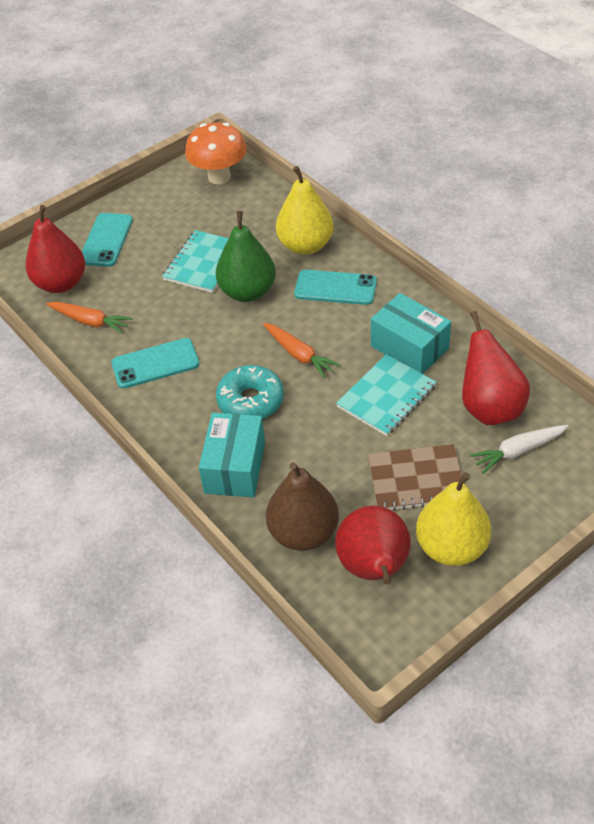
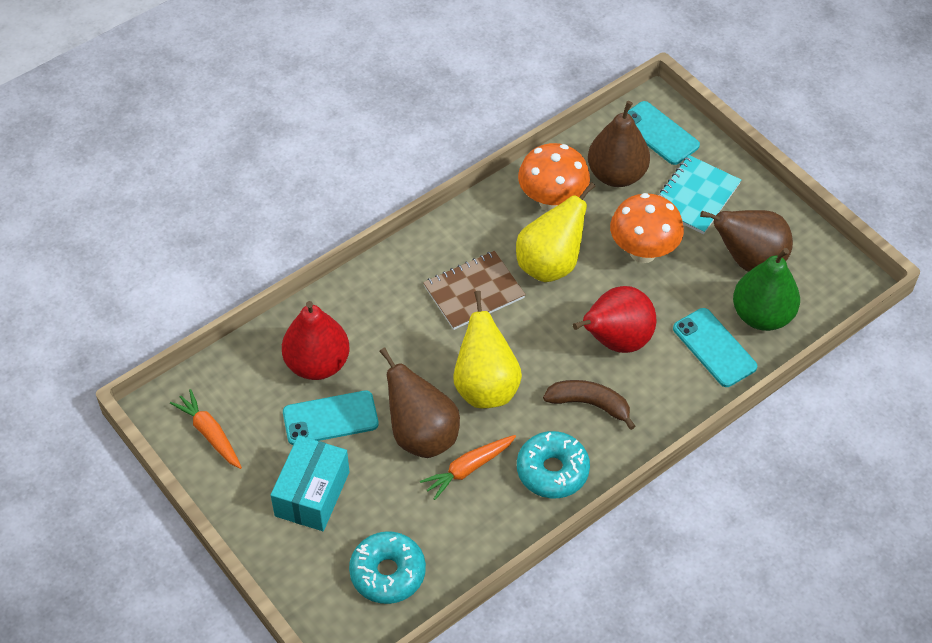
brown banana: 0 -> 1
brown pear: 1 -> 3
orange mushroom: 1 -> 2
red pear: 3 -> 2
turquoise box: 2 -> 1
turquoise donut: 1 -> 2
turquoise notebook: 2 -> 1
white carrot: 1 -> 0

